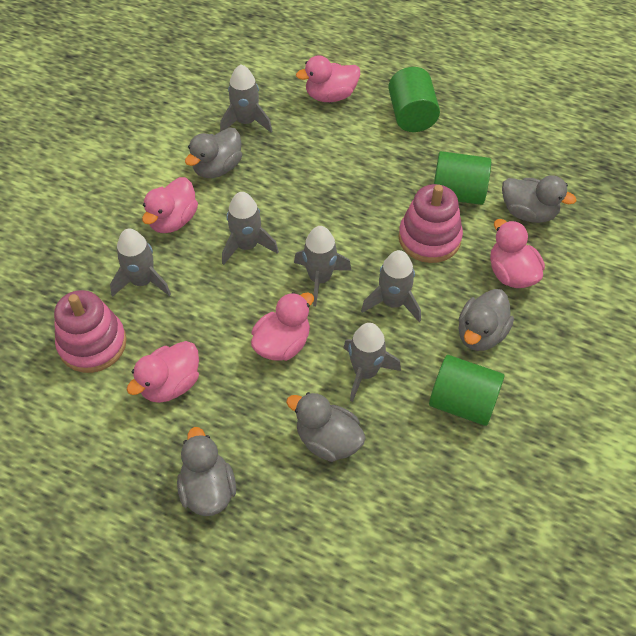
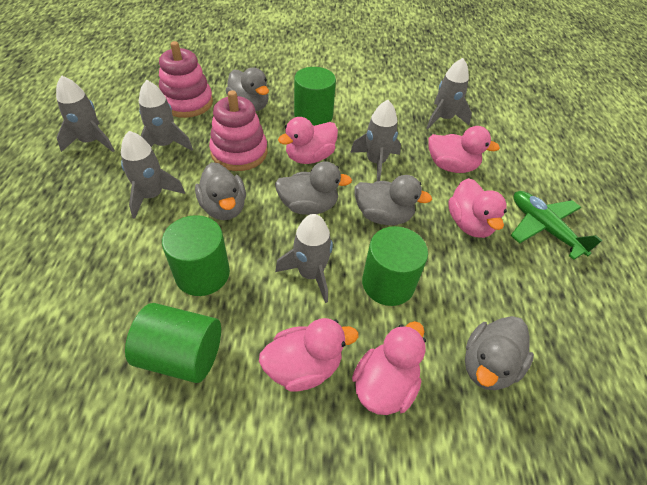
green cylinder: 3 -> 4
green plane: 0 -> 1

